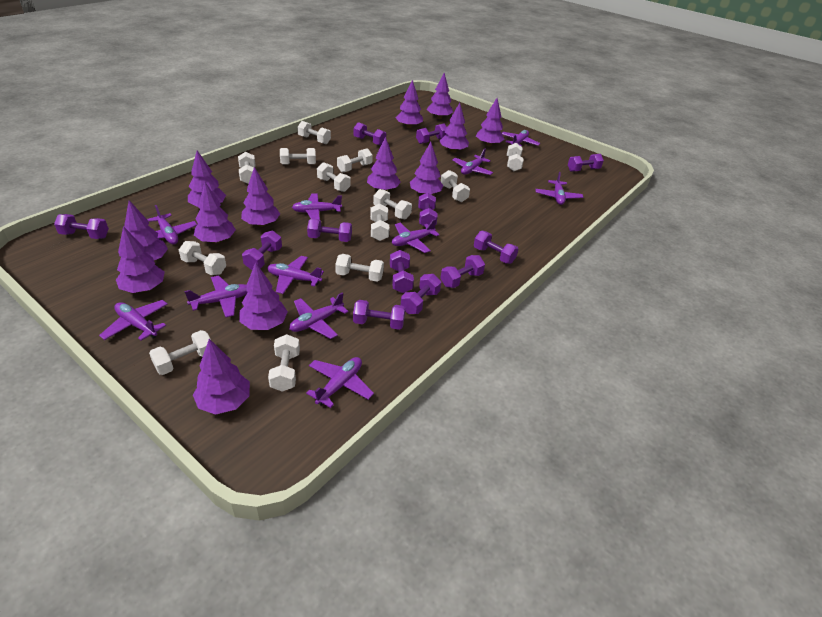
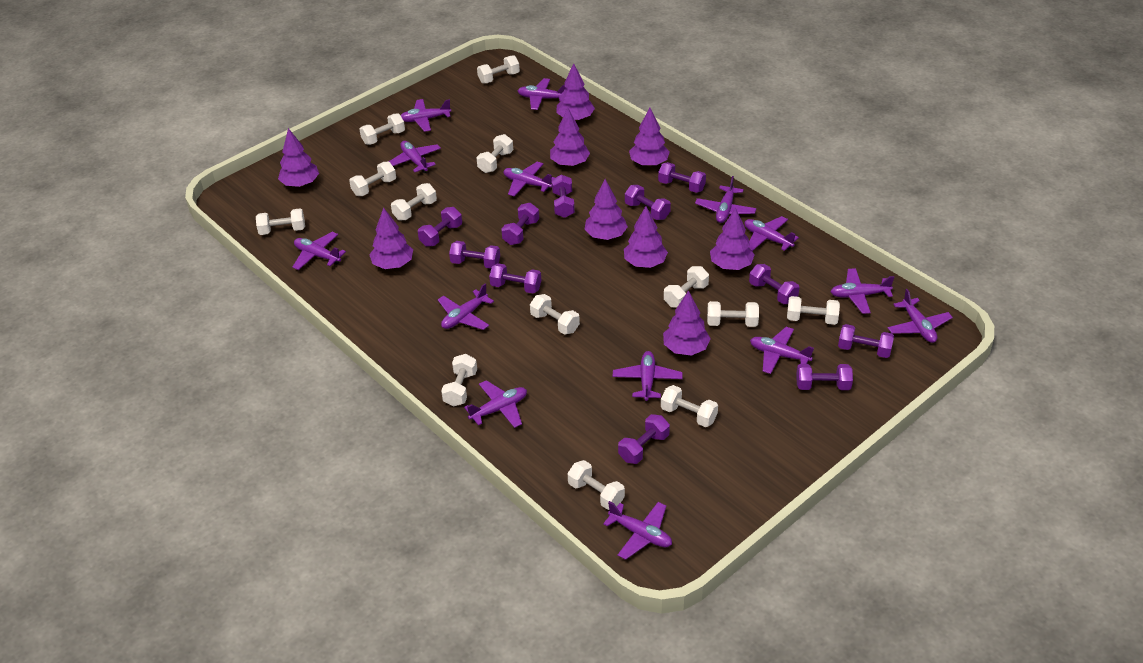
purple dumbbell: 12 -> 11
purple plane: 11 -> 14
purple tree: 13 -> 9

